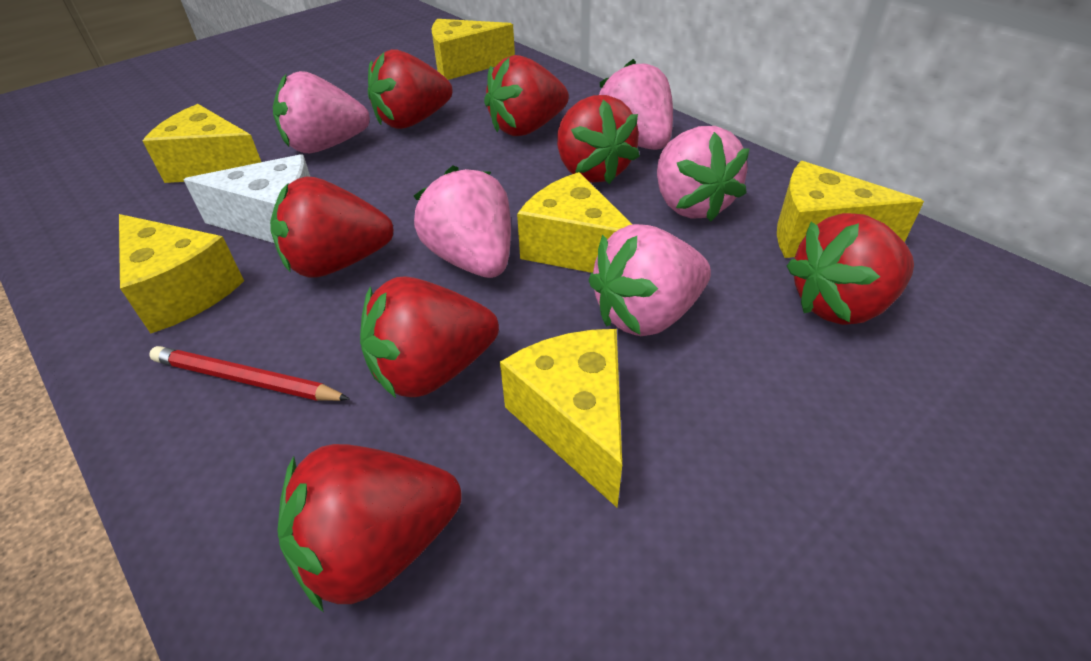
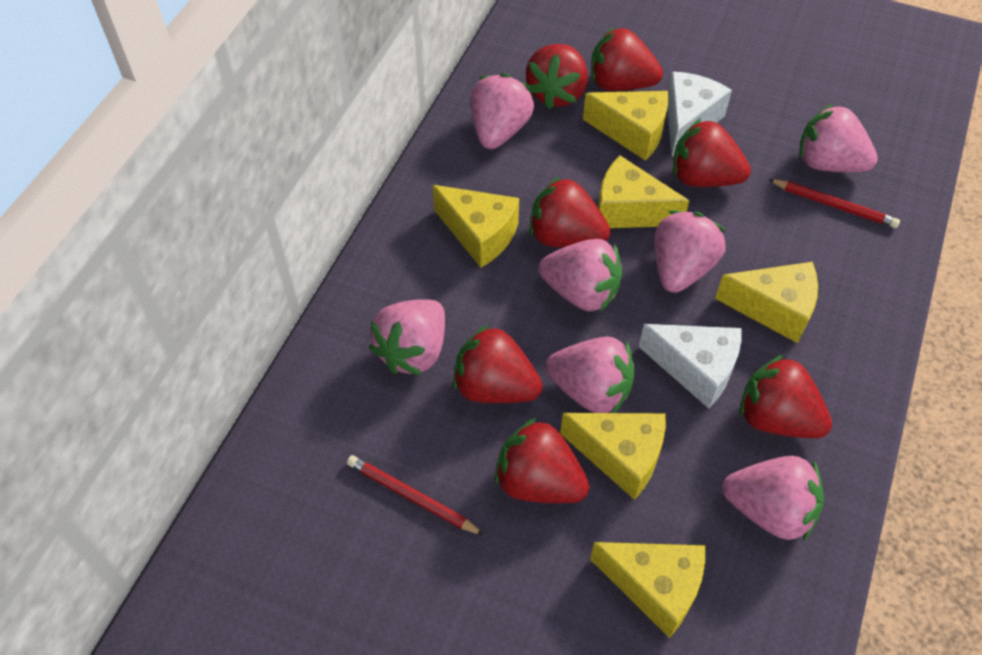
pink strawberry: 5 -> 7
red pencil: 1 -> 2
white cheese: 1 -> 2

